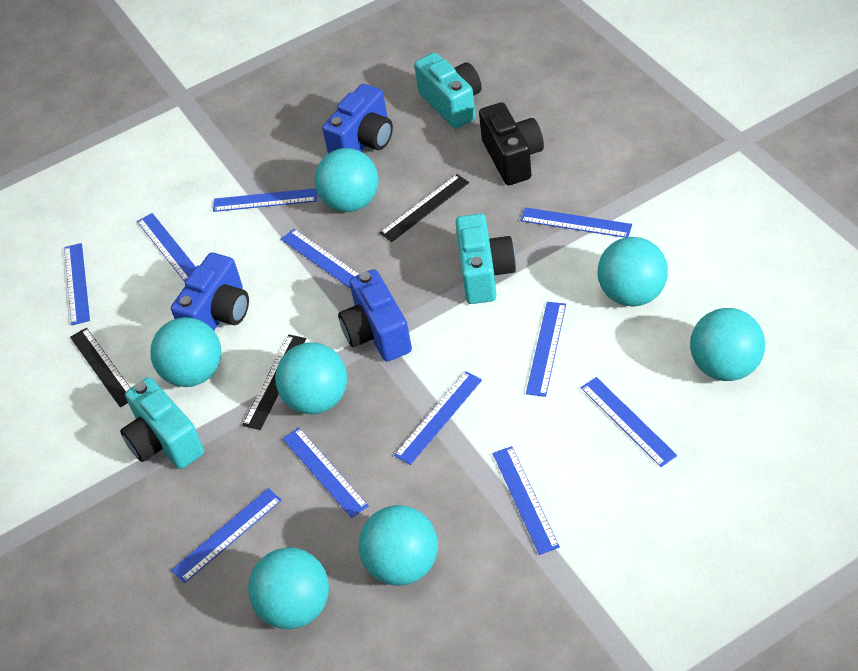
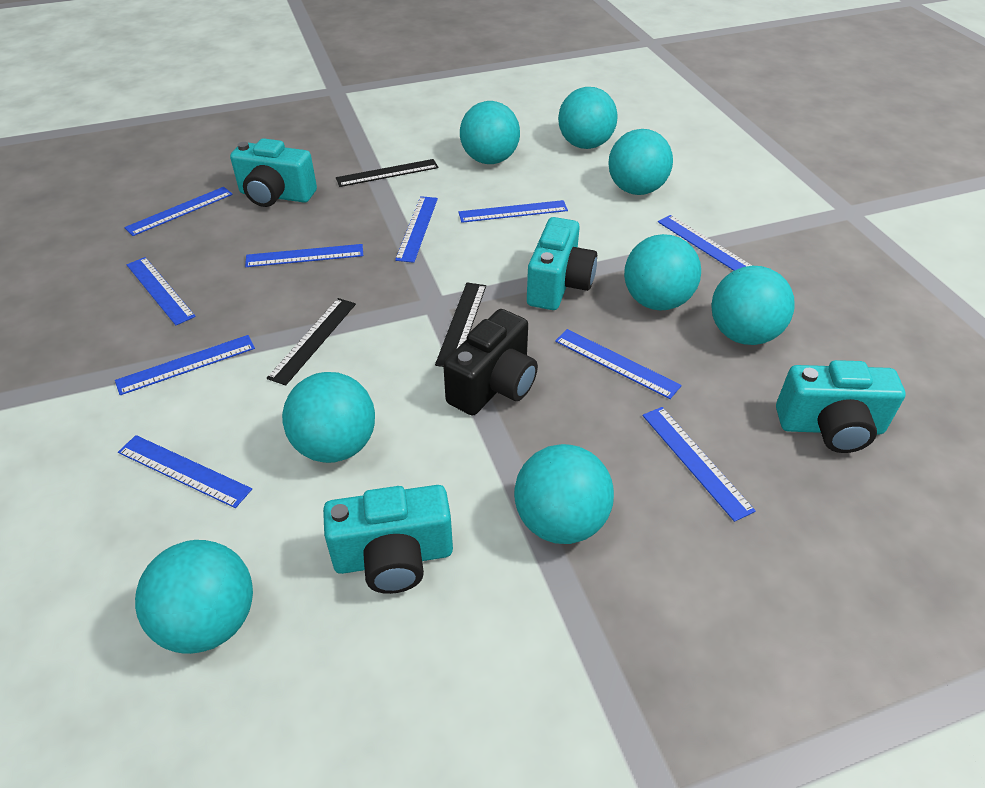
blue camera: 3 -> 0
blue ruler: 11 -> 10
turquoise ball: 7 -> 8
turquoise camera: 3 -> 4

